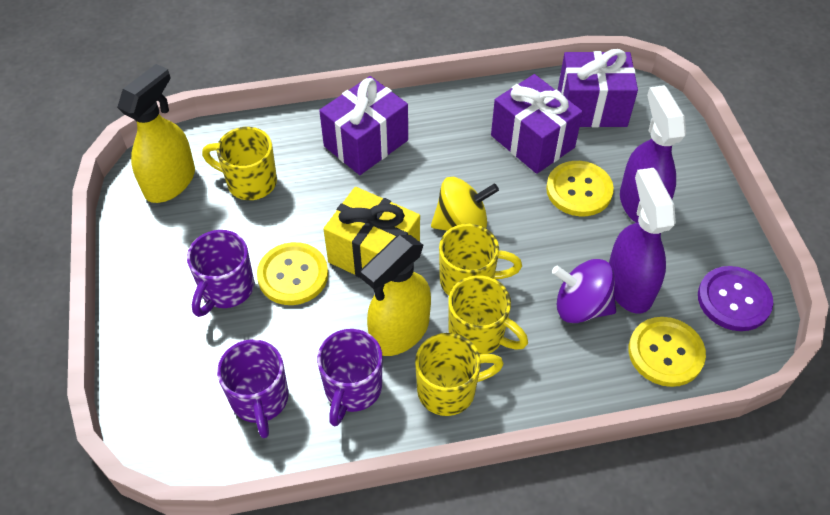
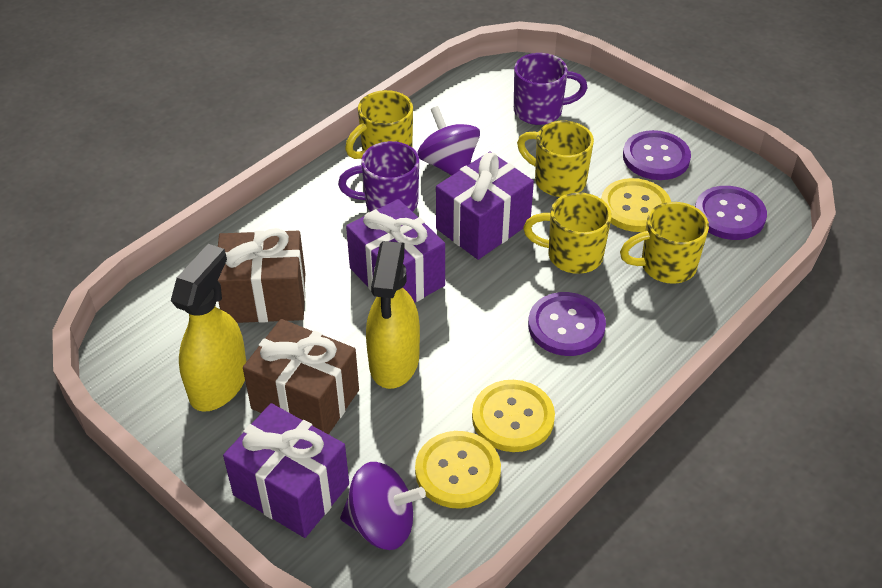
brown gift: 0 -> 2
purple button: 1 -> 3
purple mug: 3 -> 2
purple spinning top: 1 -> 2
purple spray bottle: 2 -> 0
yellow gift: 1 -> 0
yellow spinning top: 1 -> 0

